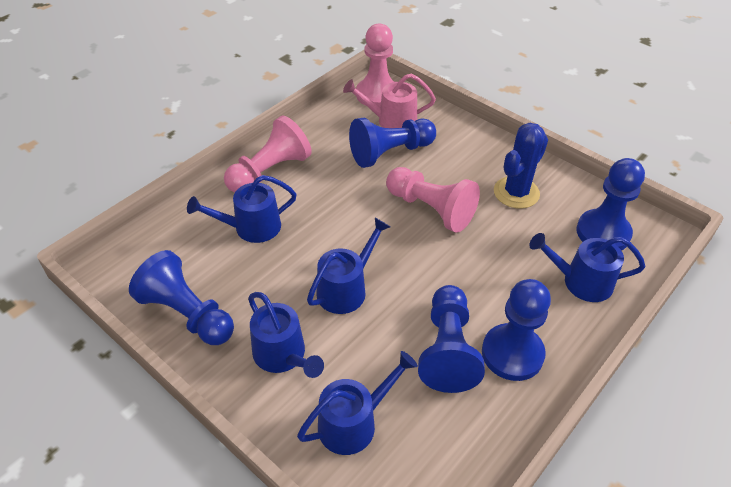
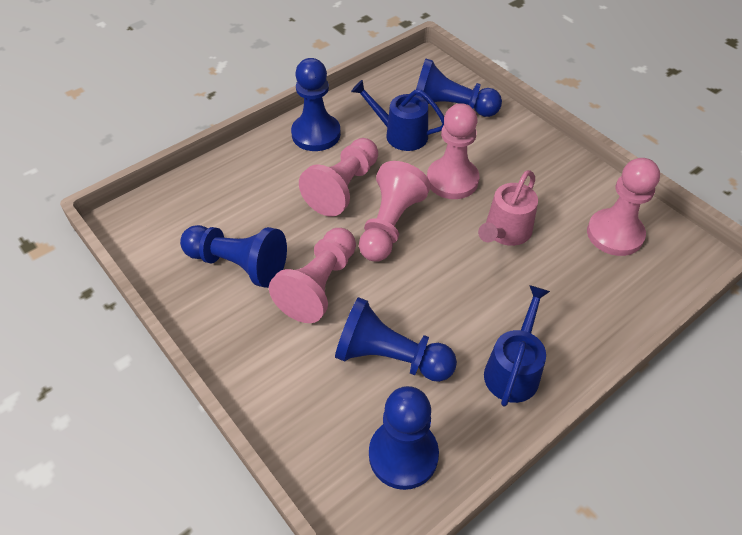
blue cactus: 1 -> 0
blue watering can: 5 -> 2
pink pawn: 3 -> 5

